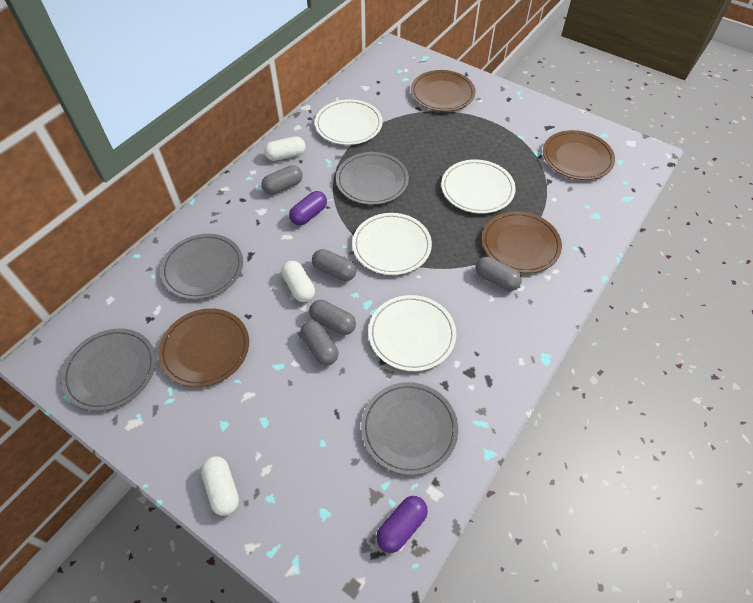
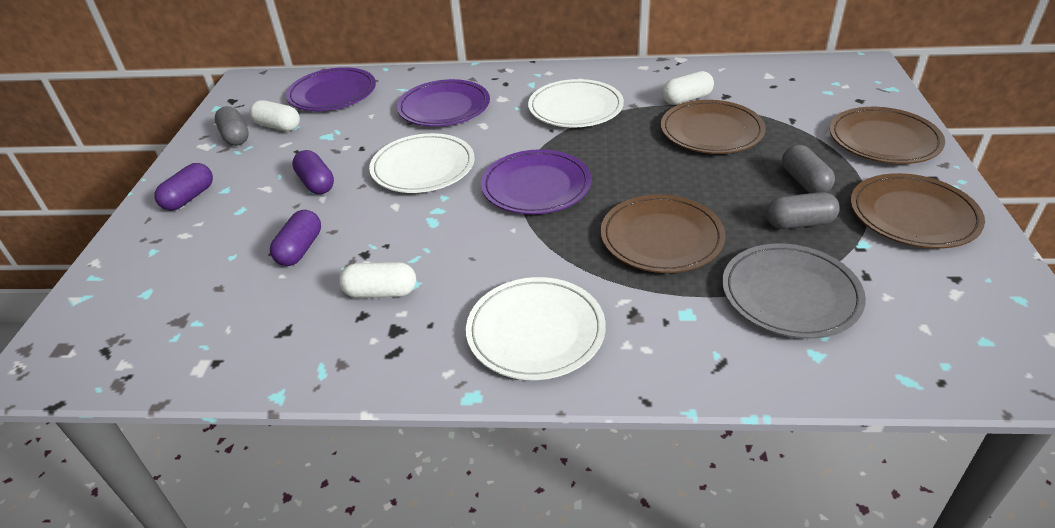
grey capsule: 5 -> 3
grey plate: 4 -> 1
purple capsule: 2 -> 3
purple plate: 0 -> 3
white plate: 4 -> 3

